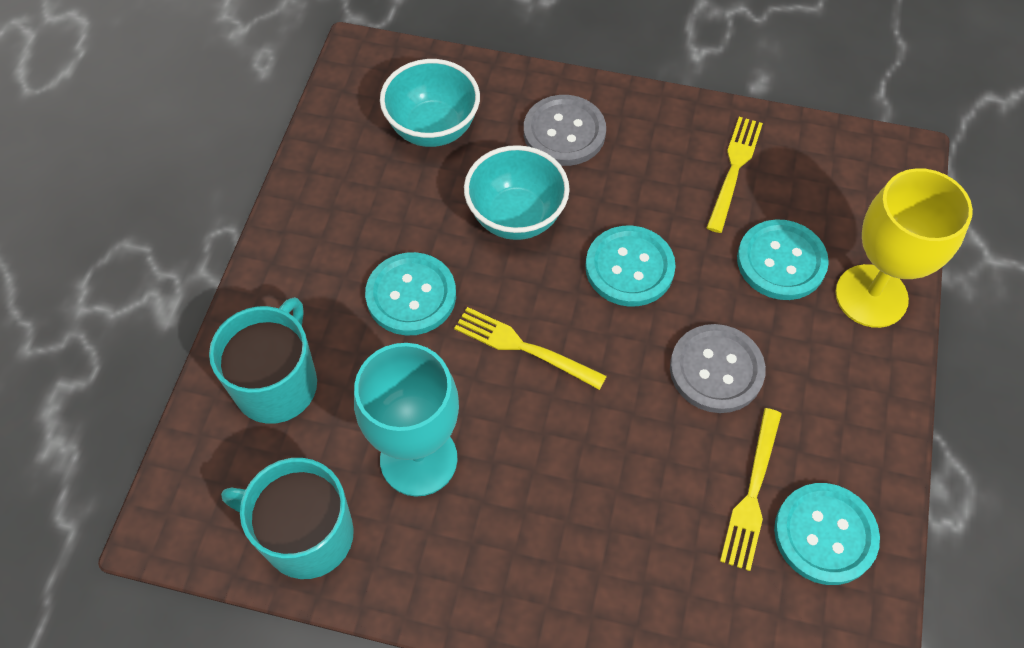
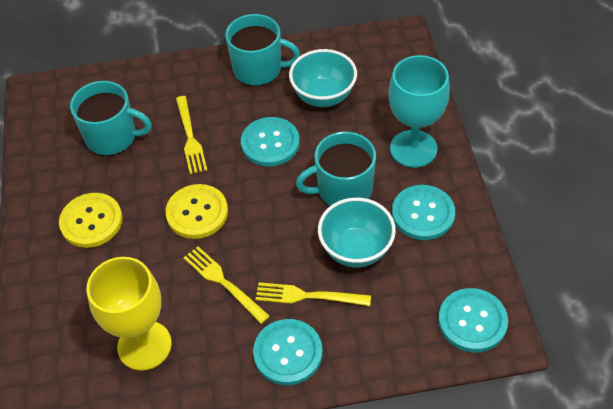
grey button: 2 -> 0
turquoise mug: 2 -> 3
yellow button: 0 -> 2

